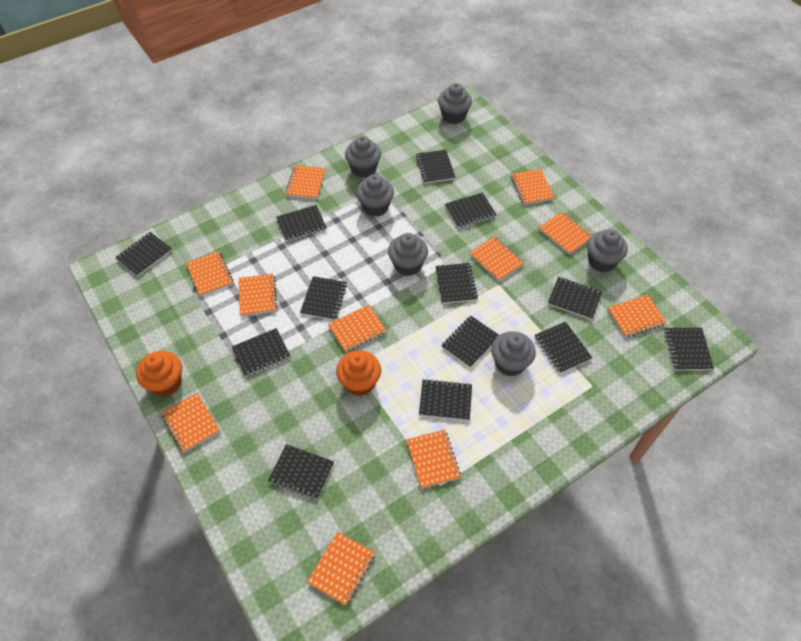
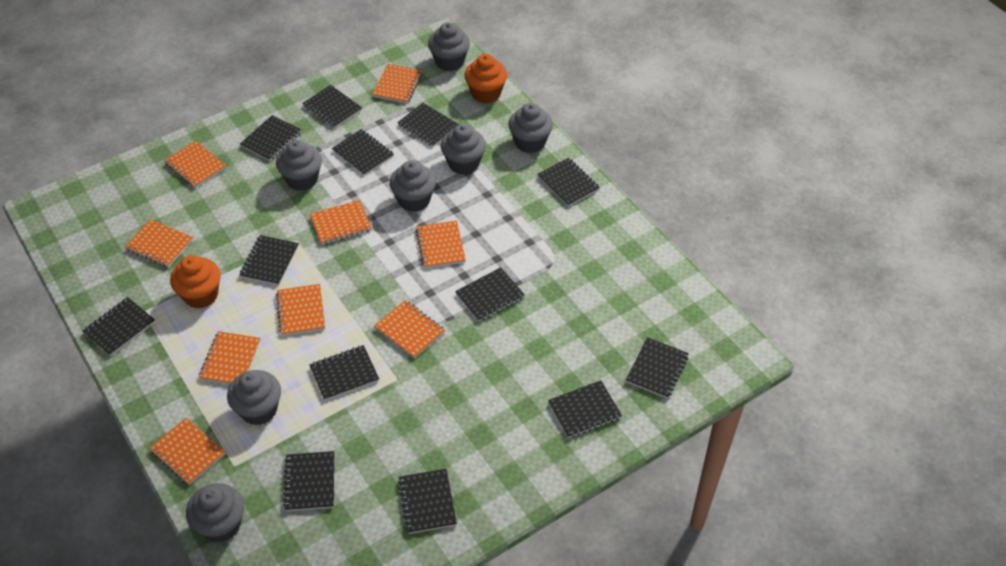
grey cupcake: 6 -> 7
orange notebook: 11 -> 9

